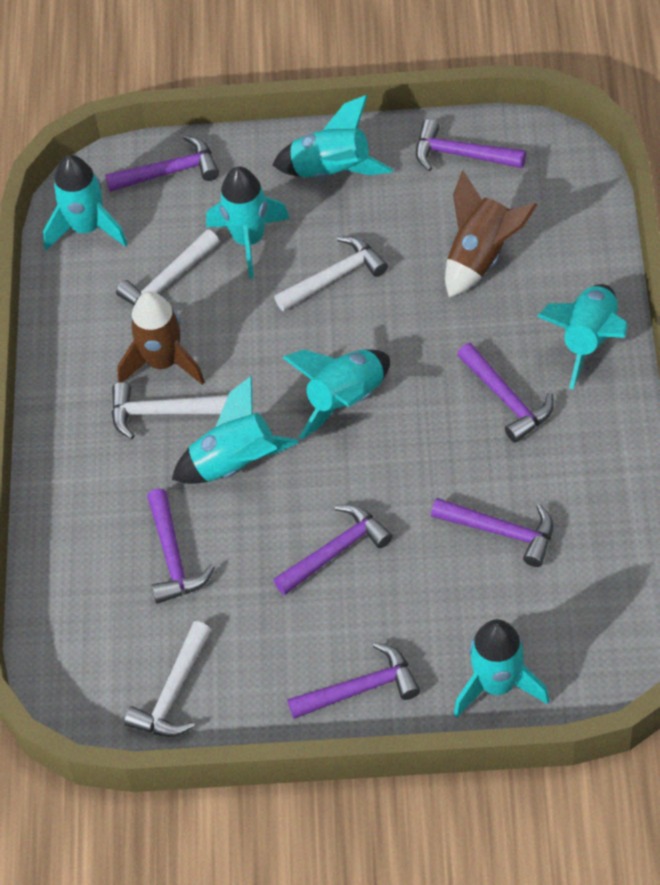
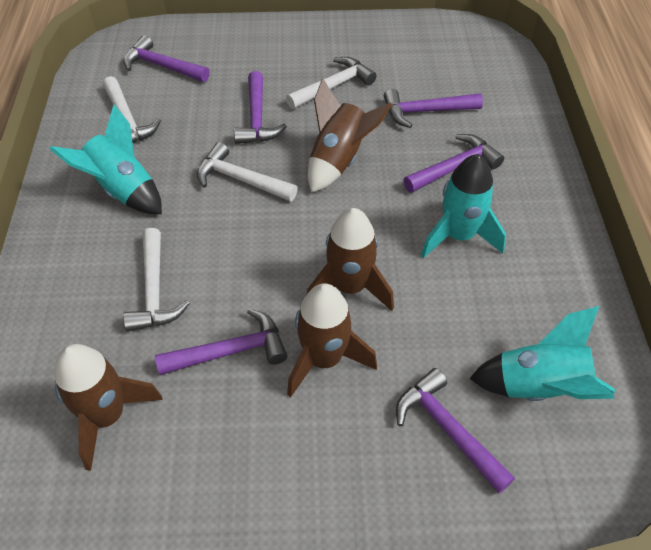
brown rocket: 2 -> 4
purple hammer: 7 -> 6
turquoise rocket: 7 -> 3

